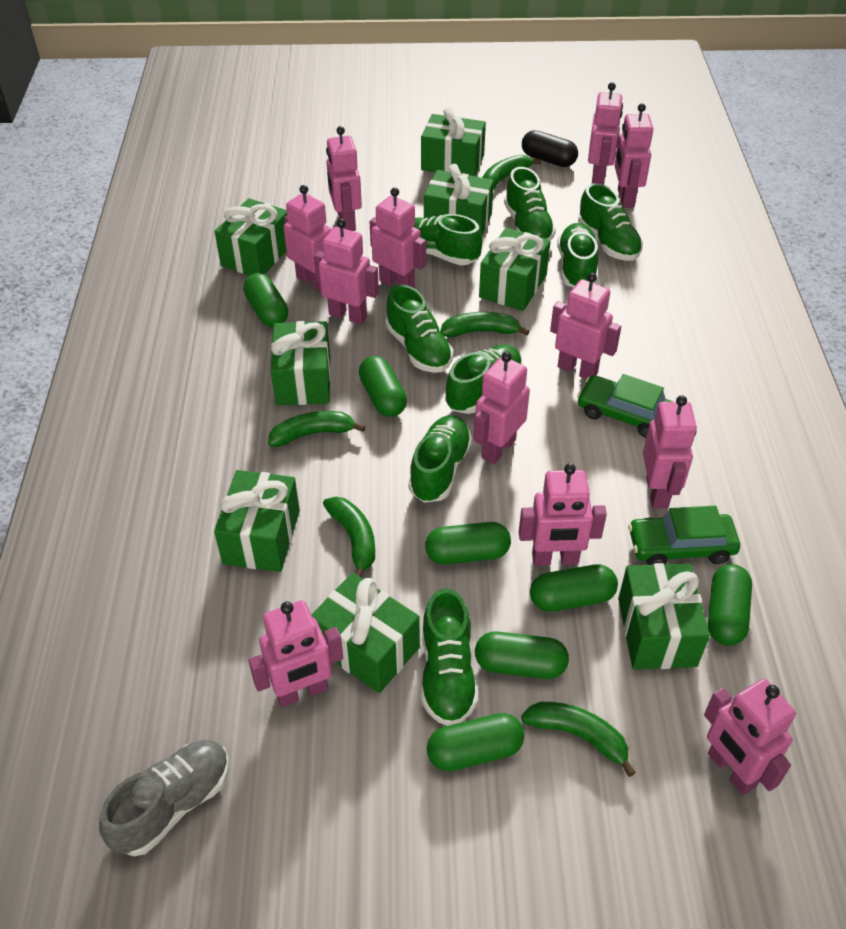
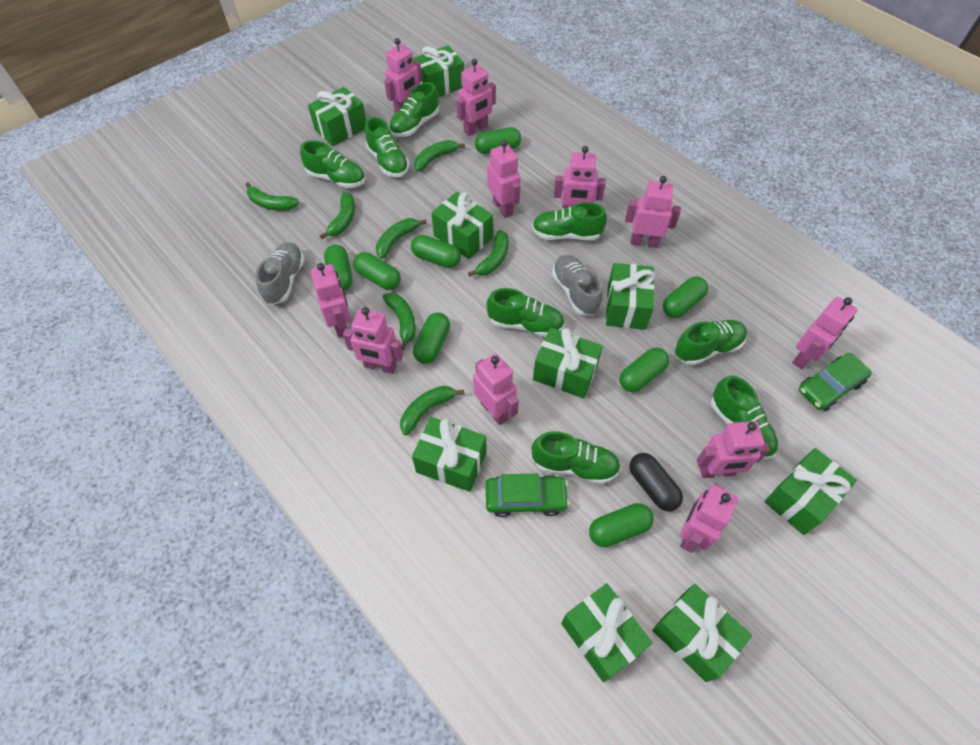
green banana: 5 -> 7
green capsule: 7 -> 8
green gift: 8 -> 9
grey shoe: 1 -> 2
pink robot: 12 -> 11

